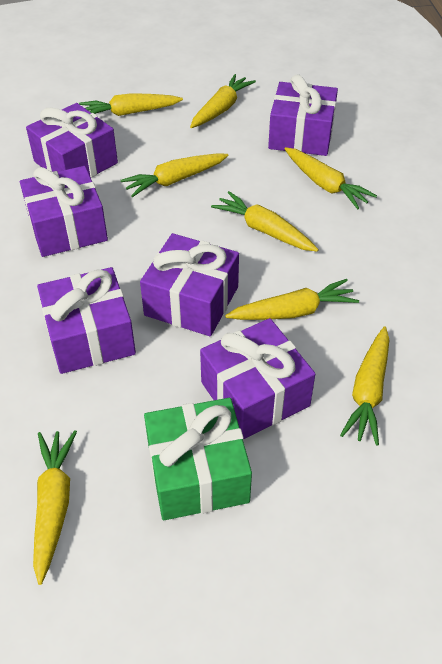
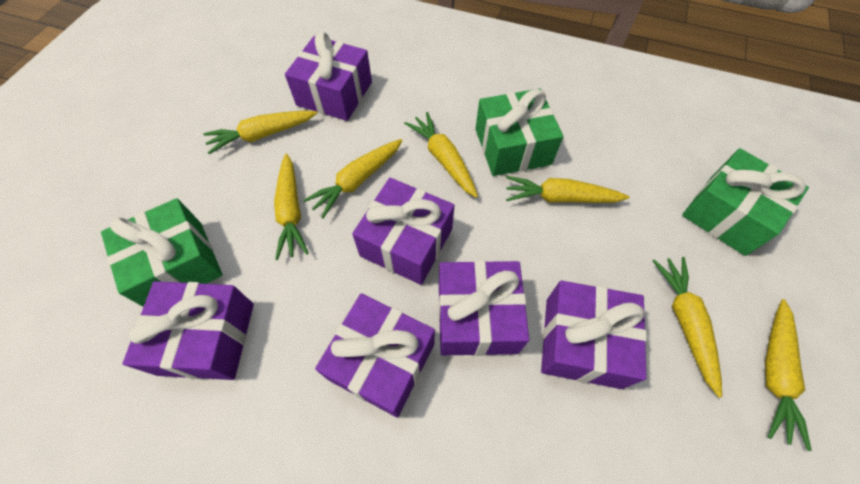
green gift: 1 -> 3
yellow carrot: 8 -> 7

